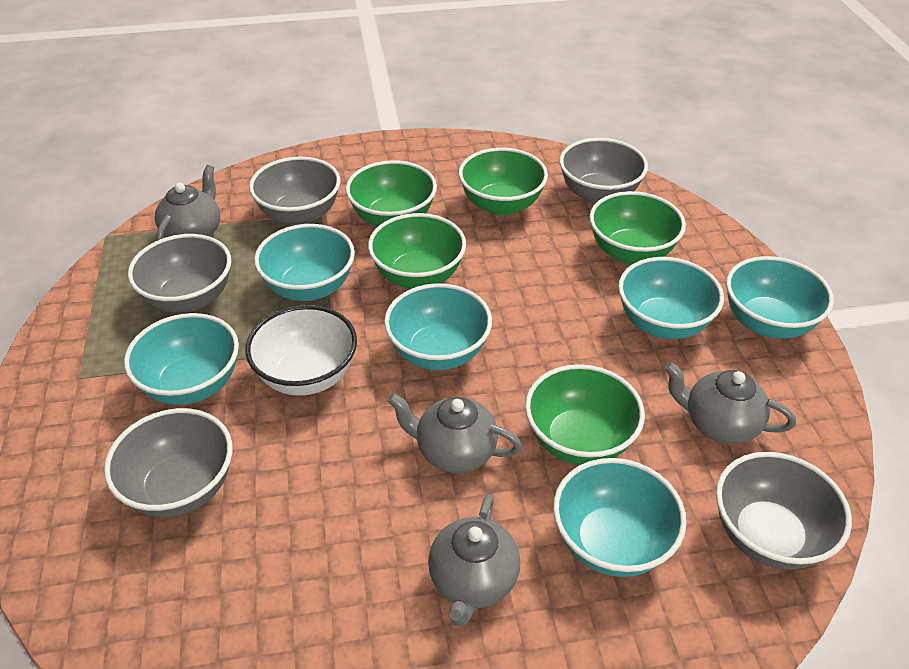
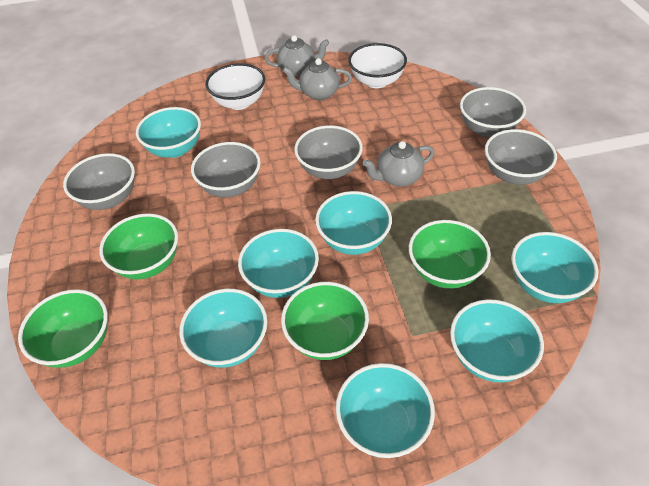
green bowl: 5 -> 4
grey teapot: 4 -> 3
turquoise bowl: 6 -> 7
white bowl: 1 -> 2

